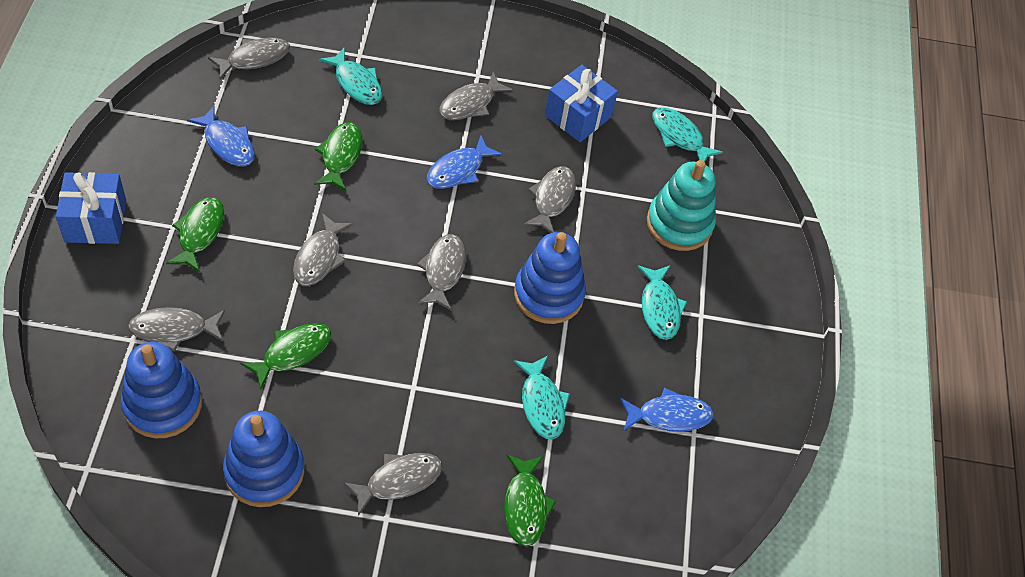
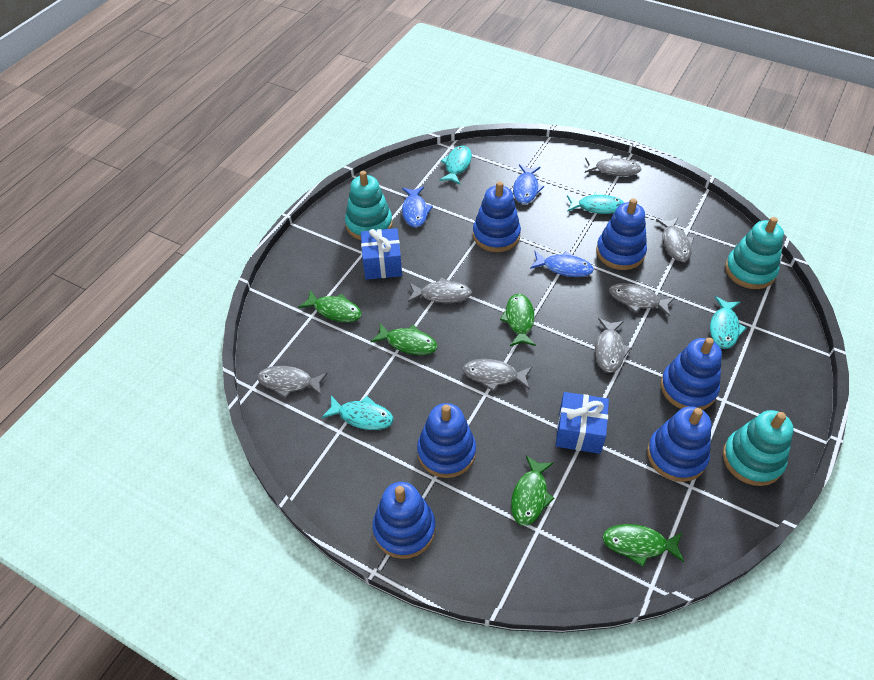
blue stacking toy: 3 -> 6
green fish: 4 -> 5
turquoise stacking toy: 1 -> 3

